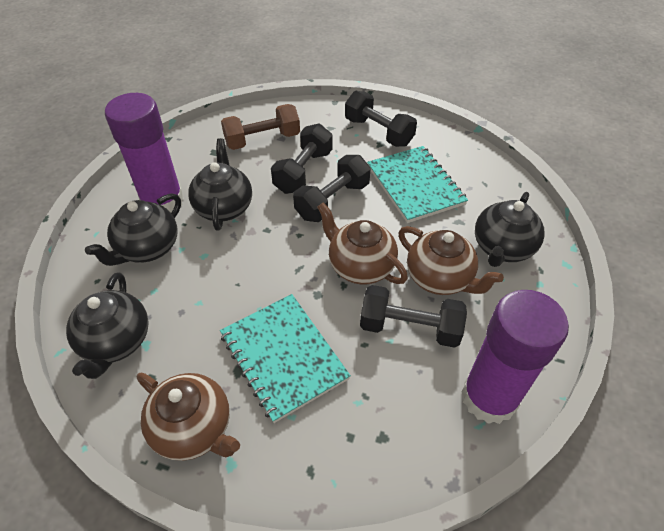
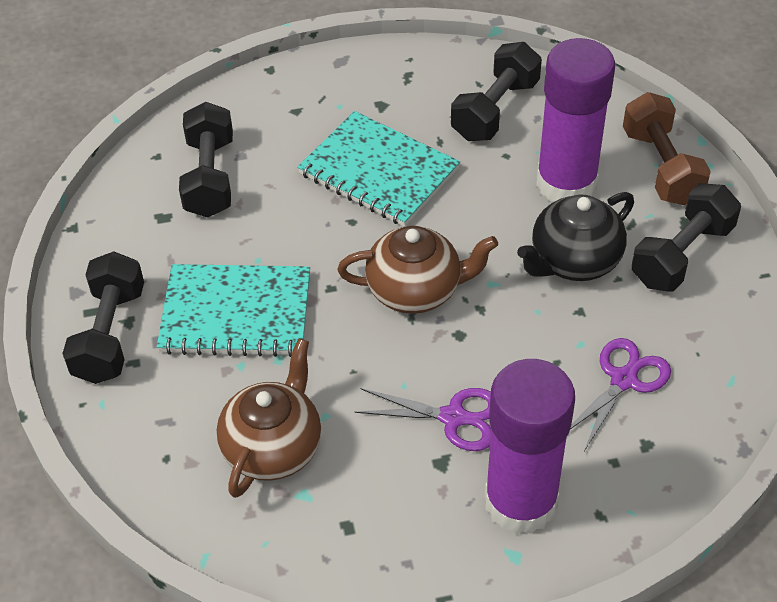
black teapot: 4 -> 1
brown teapot: 3 -> 2
purple scissors: 0 -> 2

